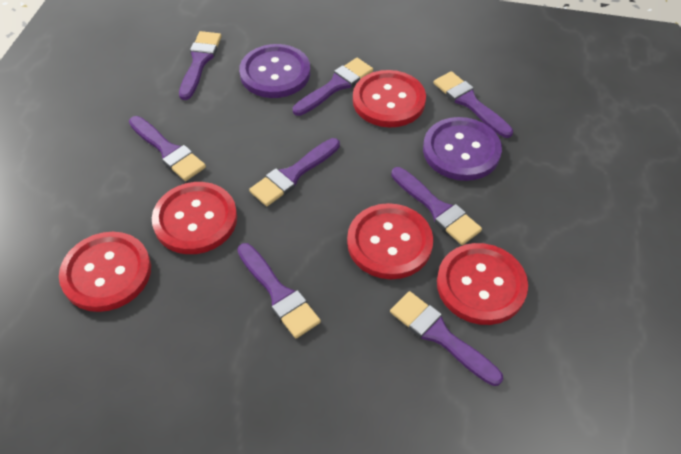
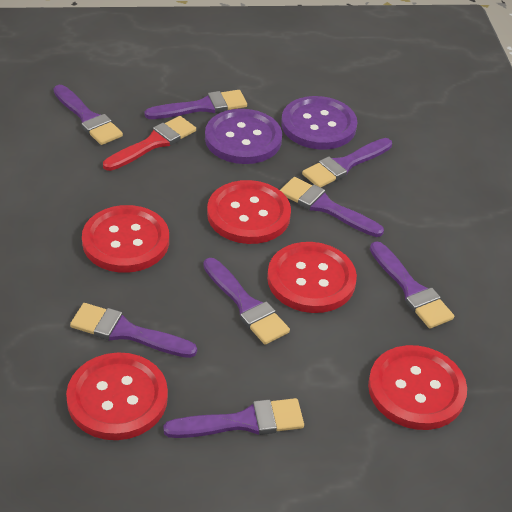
red brush: 0 -> 1

